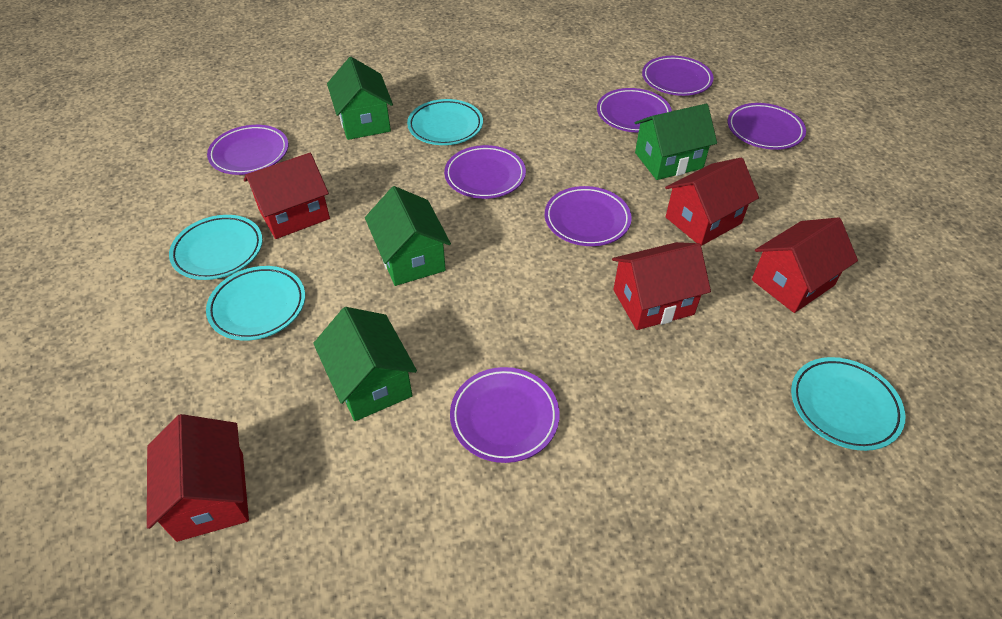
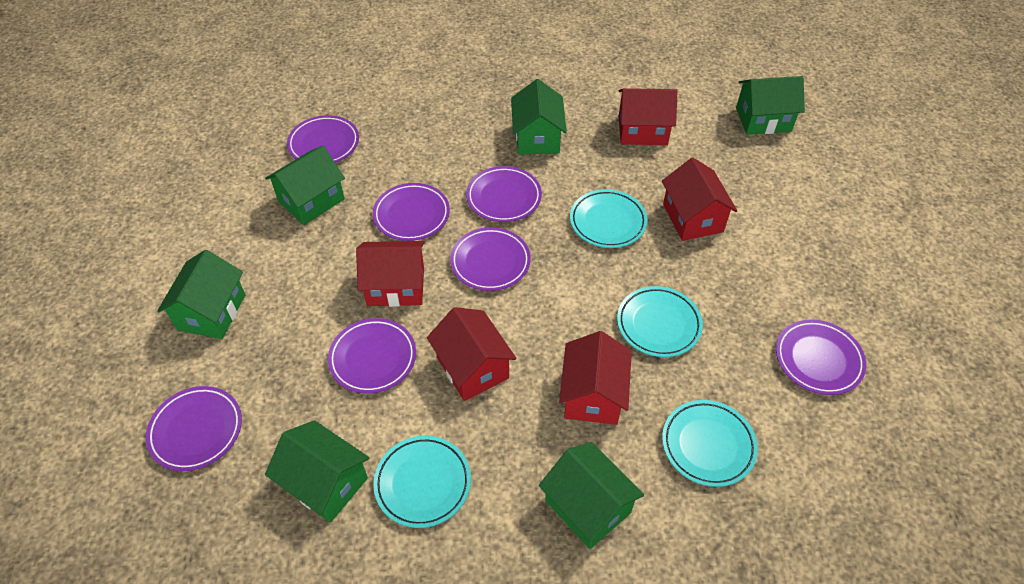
green house: 4 -> 6

